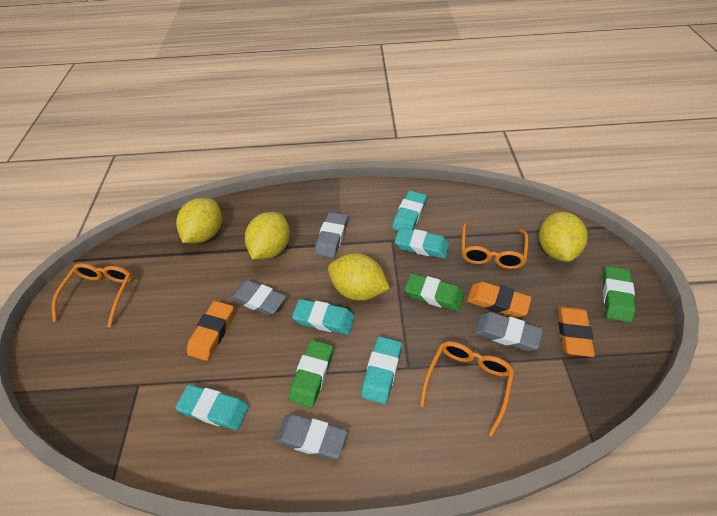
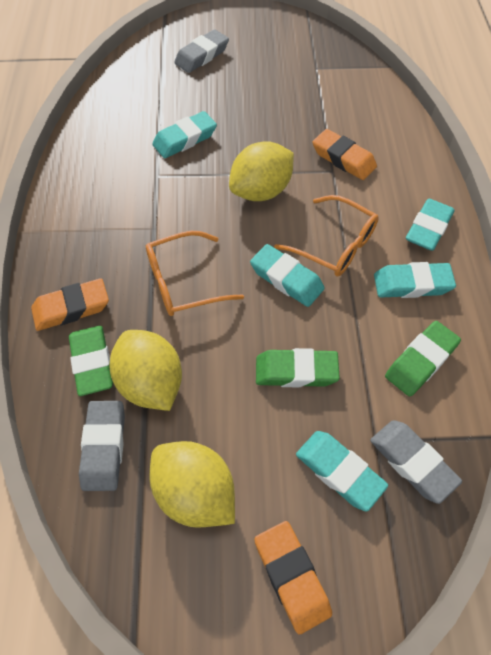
grey eraser: 4 -> 3
orange glasses: 3 -> 2
yellow lemon: 4 -> 3

